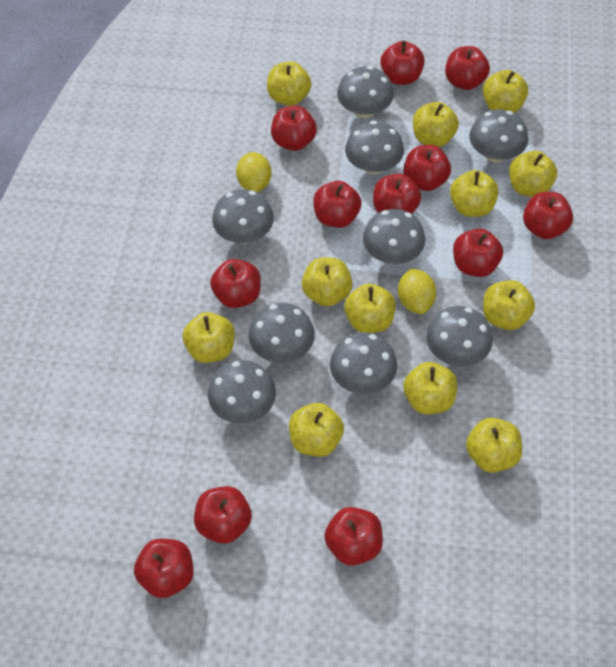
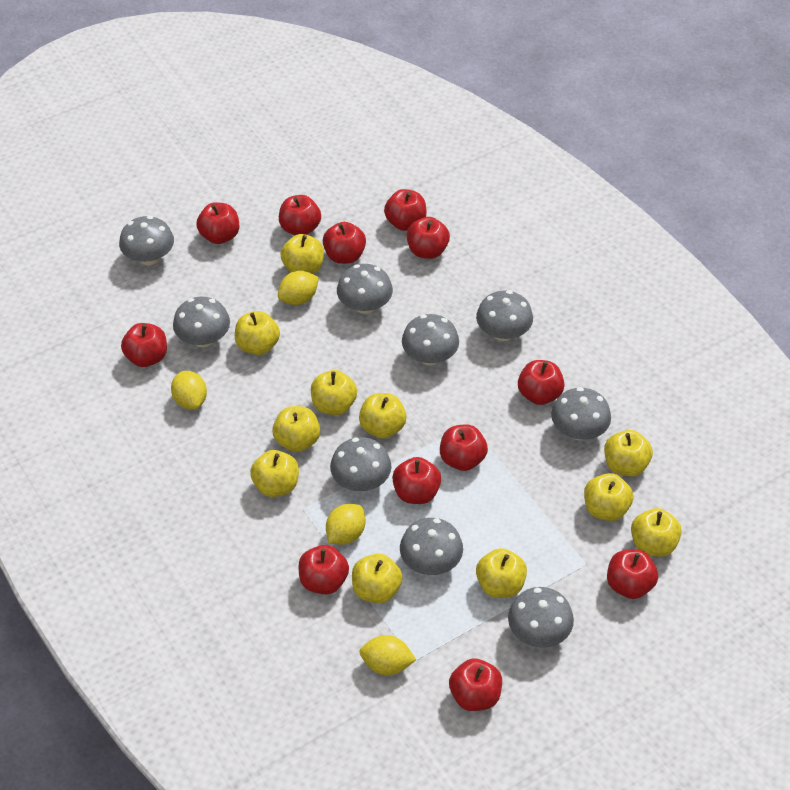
yellow apple: 12 -> 11
yellow lemon: 2 -> 4

